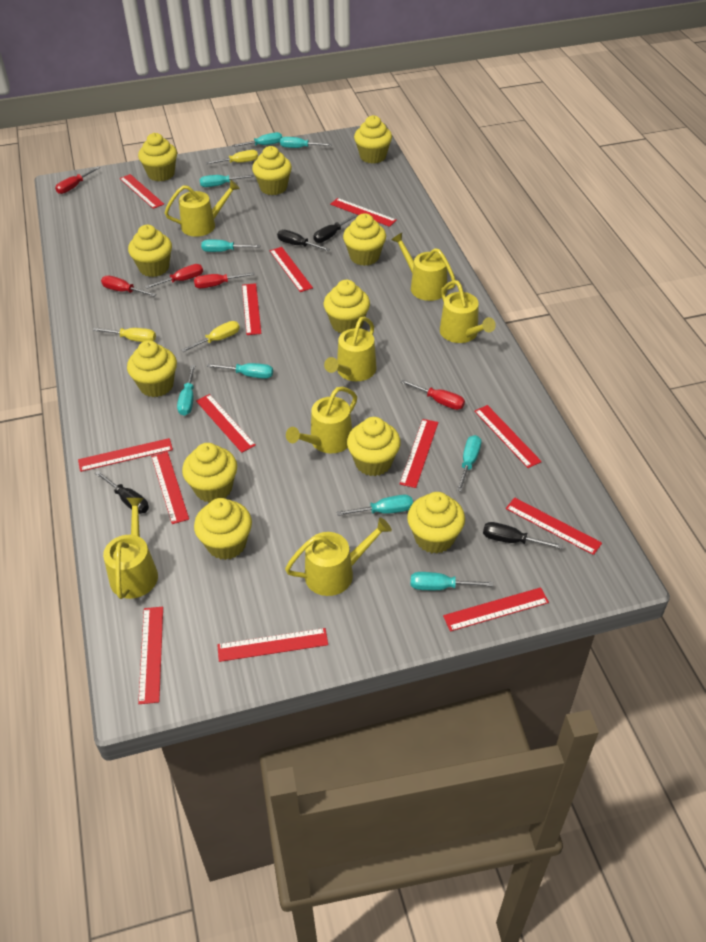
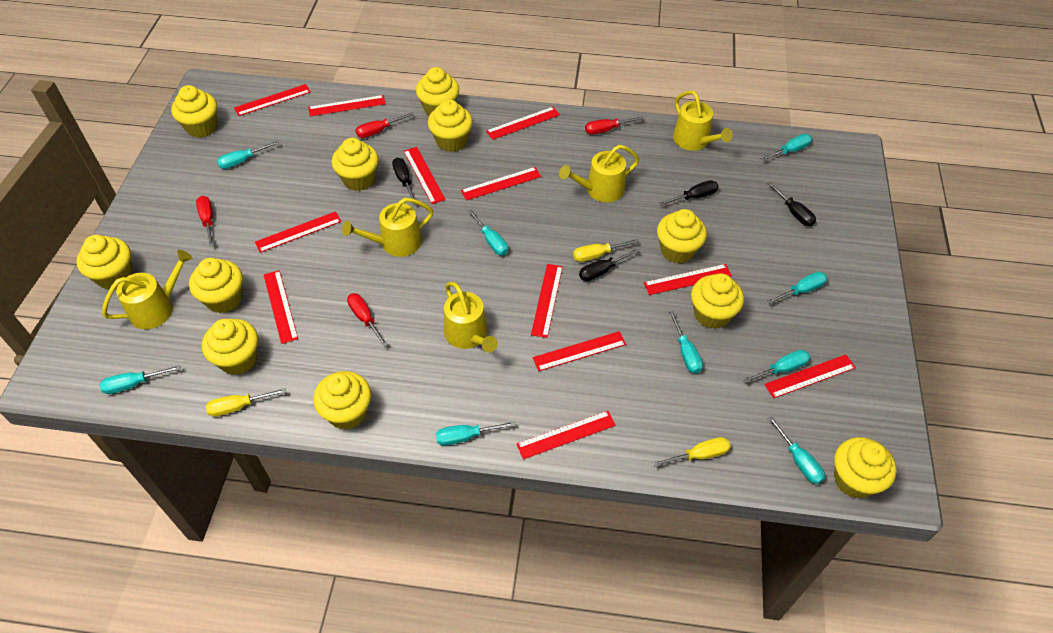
red ruler: 13 -> 12
red screwdriver: 5 -> 4
yellow watering can: 7 -> 5

